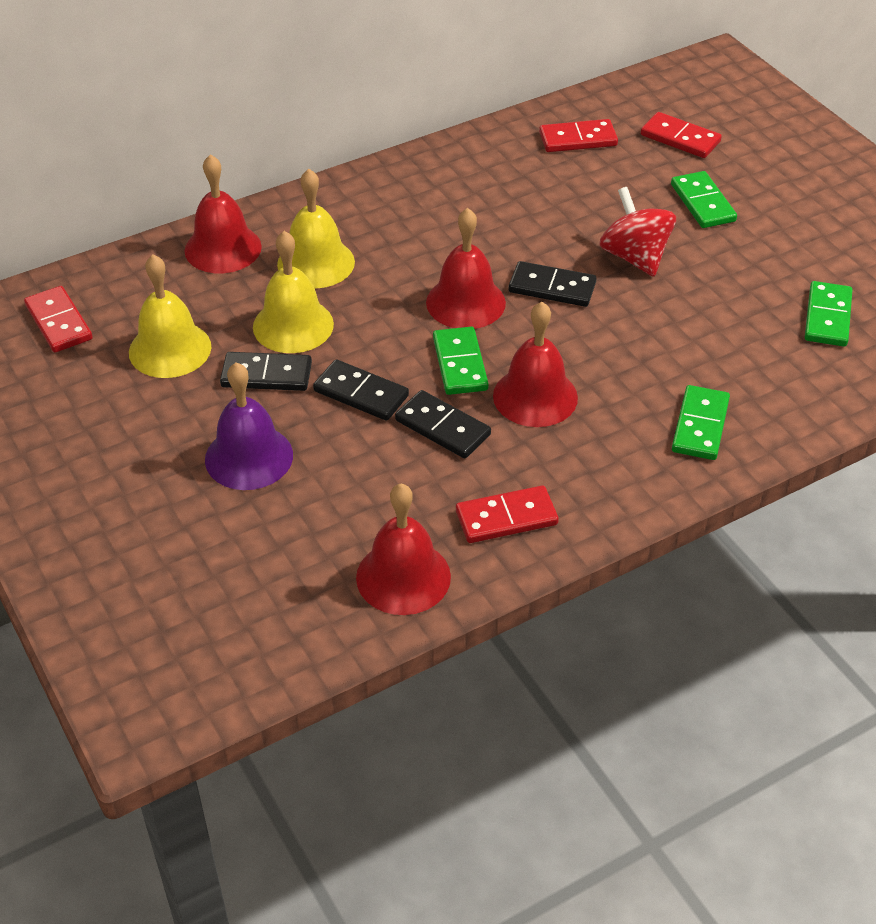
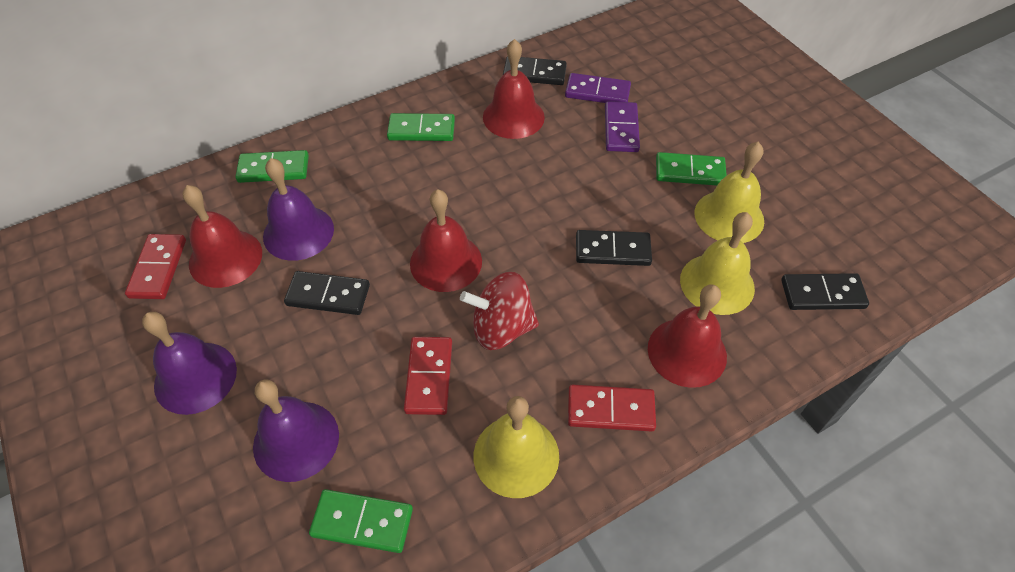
purple bell: 1 -> 3
purple domino: 0 -> 2
red domino: 4 -> 3

